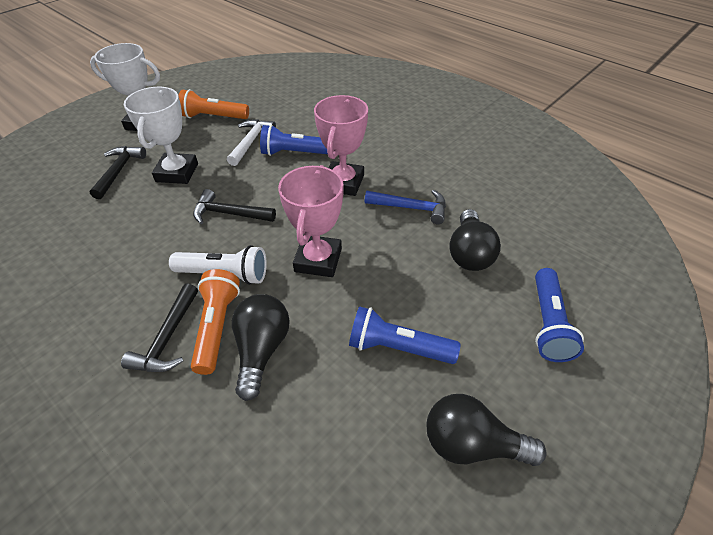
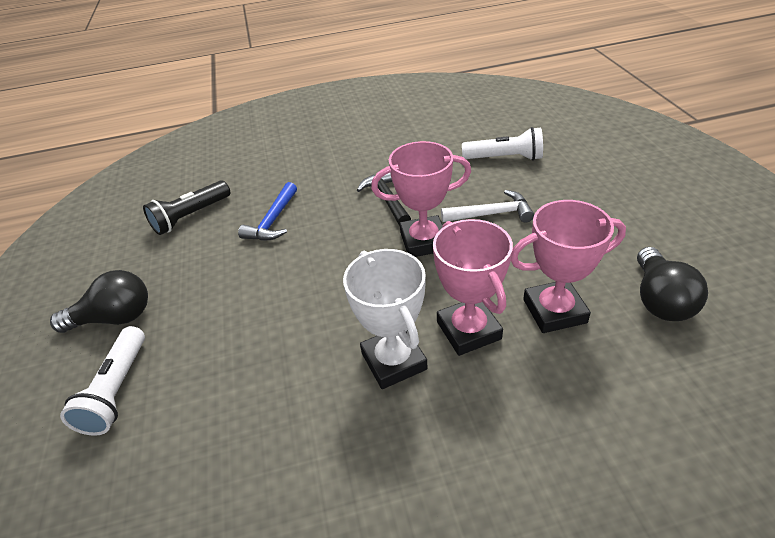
black flashlight: 0 -> 1
black hammer: 3 -> 1
black light bulb: 3 -> 2
blue flashlight: 3 -> 0
orange flashlight: 2 -> 0
pink trophy: 2 -> 3
white flashlight: 1 -> 2
white trophy: 2 -> 1

